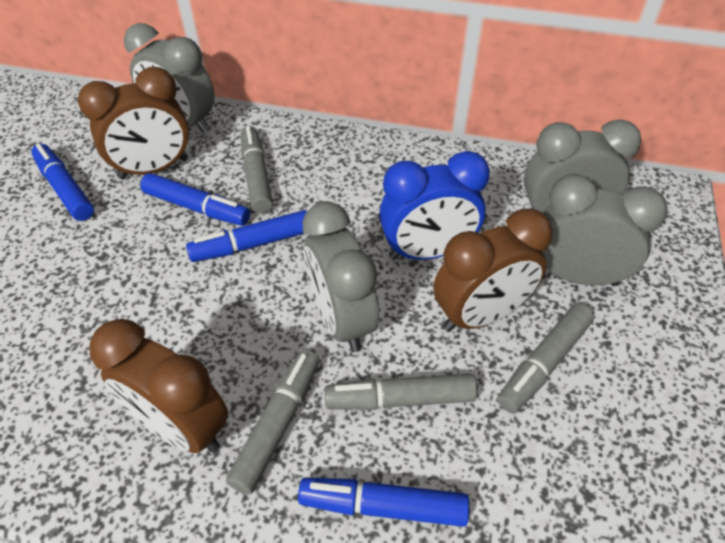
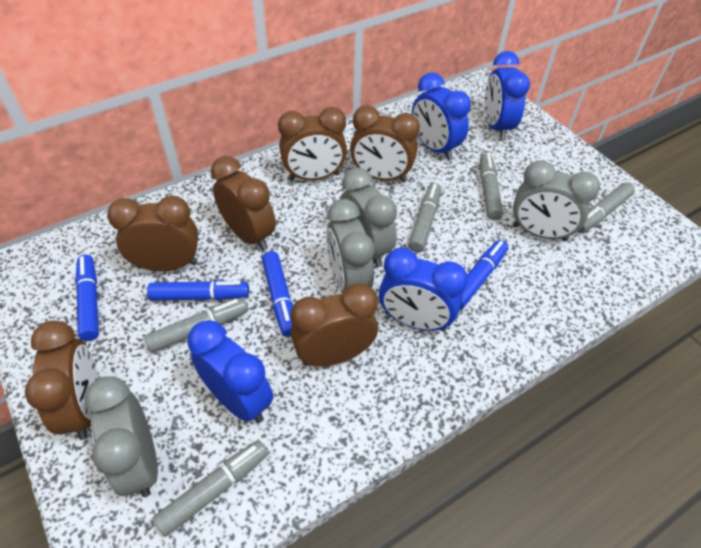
blue clock: 1 -> 4
brown clock: 3 -> 6
grey marker: 4 -> 5

